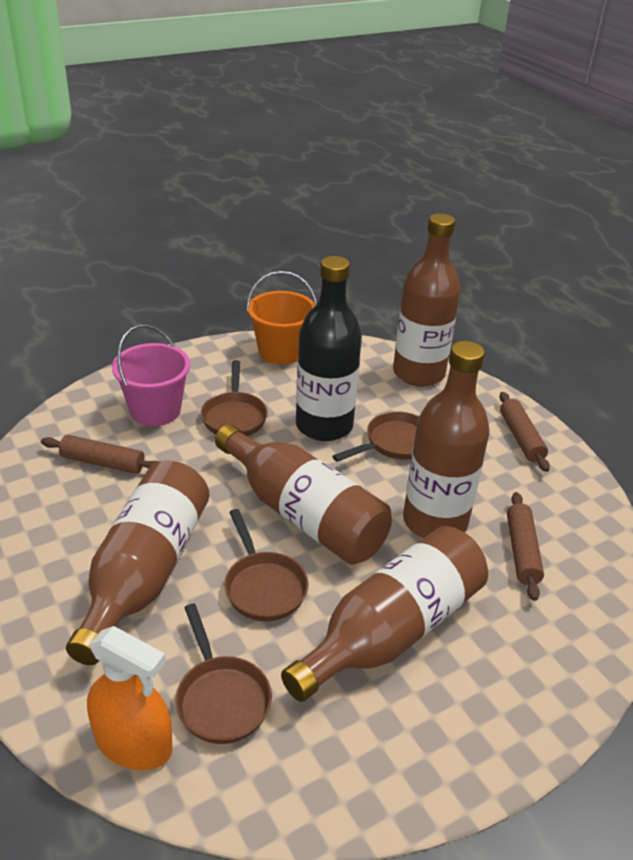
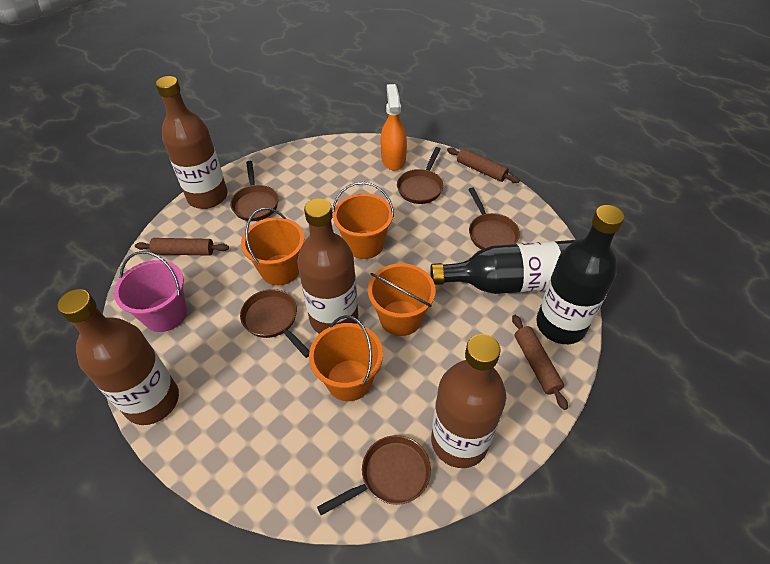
black bottle: 1 -> 2
brown bottle: 5 -> 4
brown pan: 4 -> 5
orange bucket: 1 -> 4

